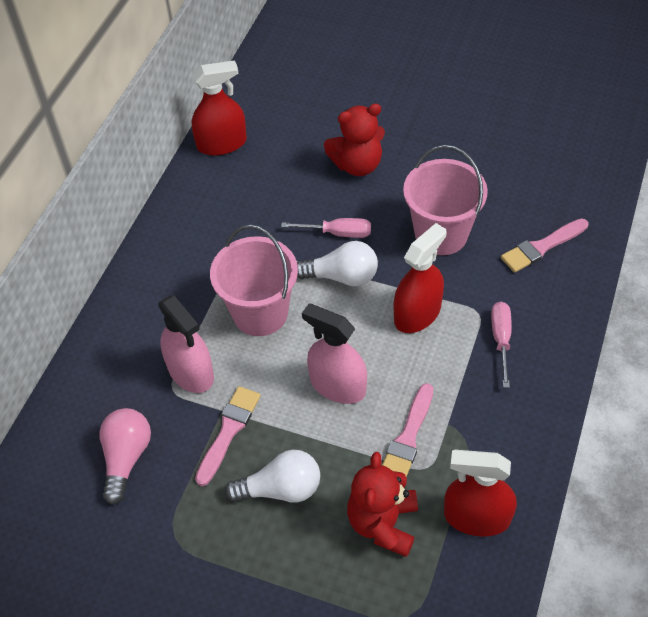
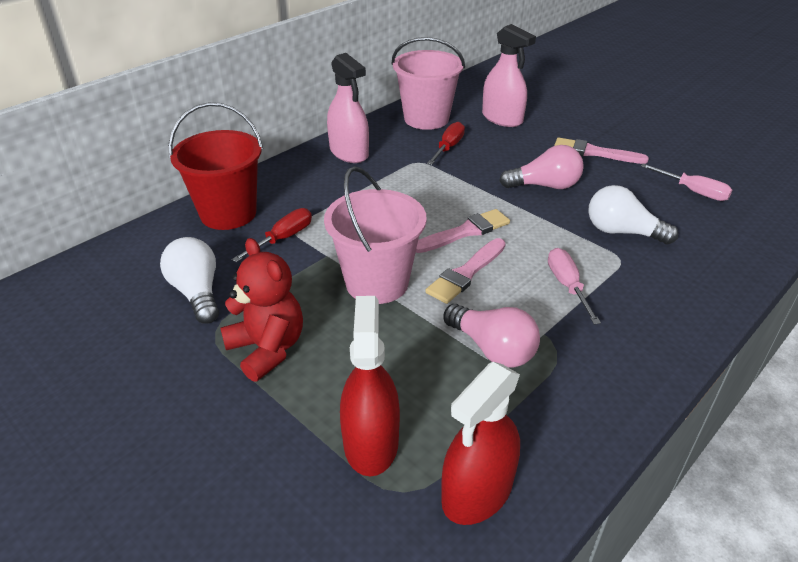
pink light bulb: 1 -> 2
red bucket: 0 -> 1
red screwdriver: 0 -> 2
red spray bottle: 3 -> 2
red teddy bear: 2 -> 1

